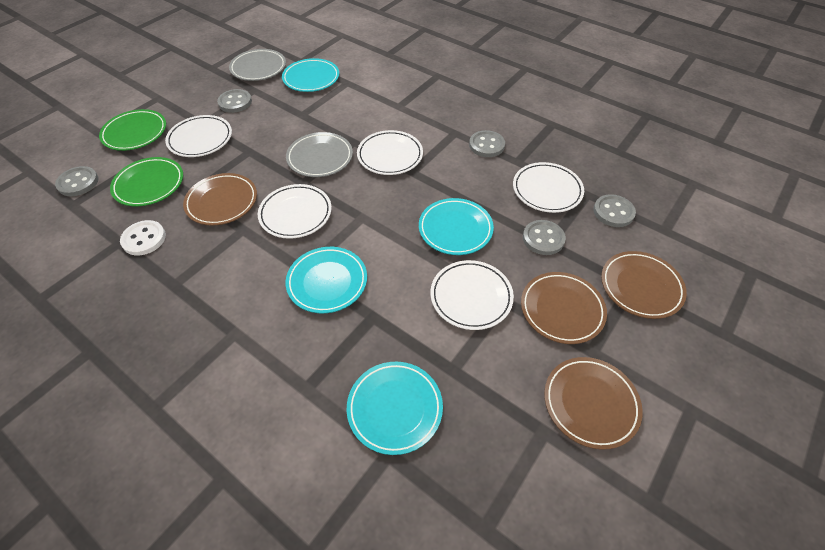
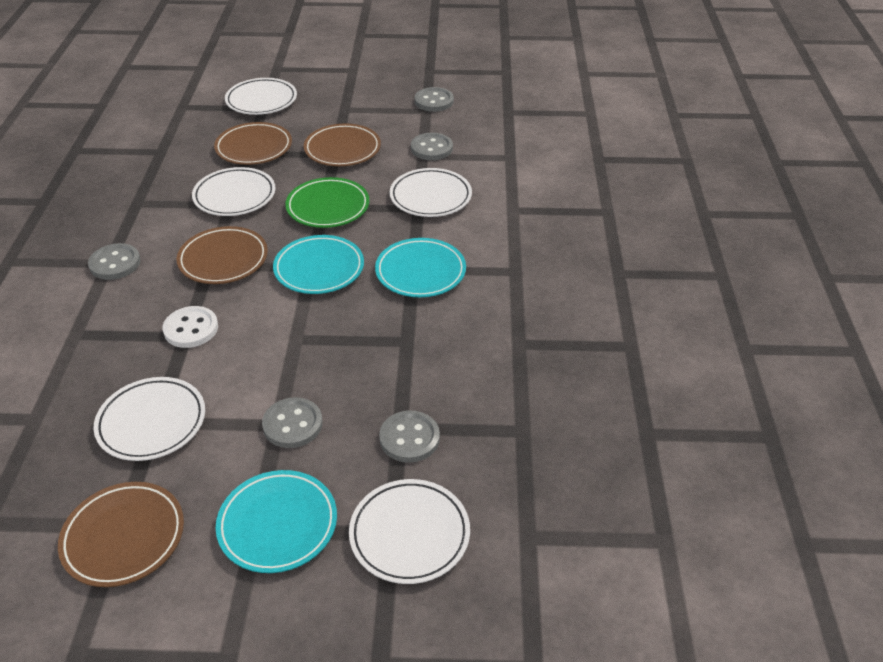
green plate: 2 -> 1
grey plate: 2 -> 0
turquoise plate: 4 -> 3

